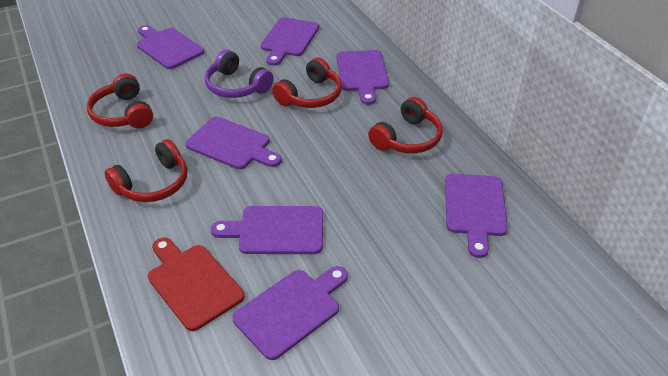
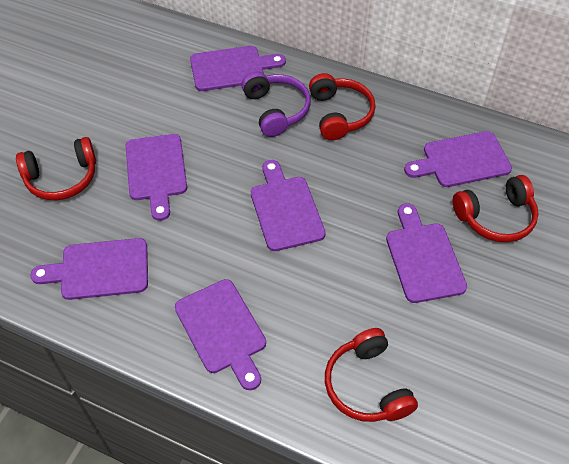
red cutting board: 1 -> 0

